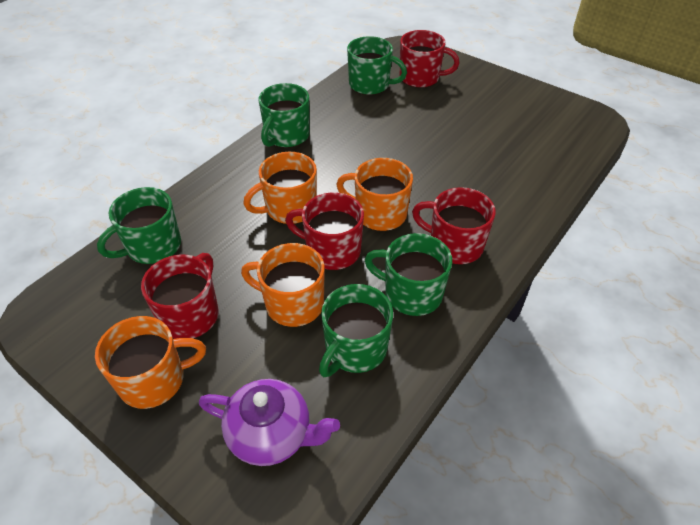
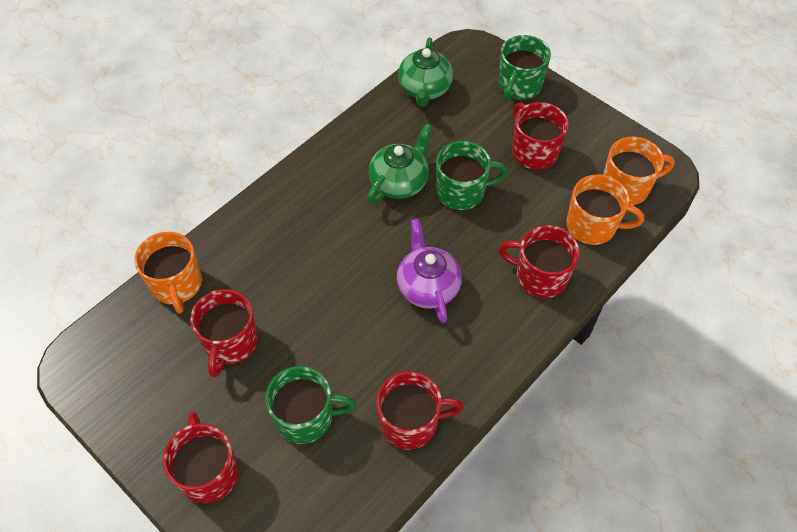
green mug: 5 -> 3
green teapot: 0 -> 2
orange mug: 4 -> 3
red mug: 4 -> 5

